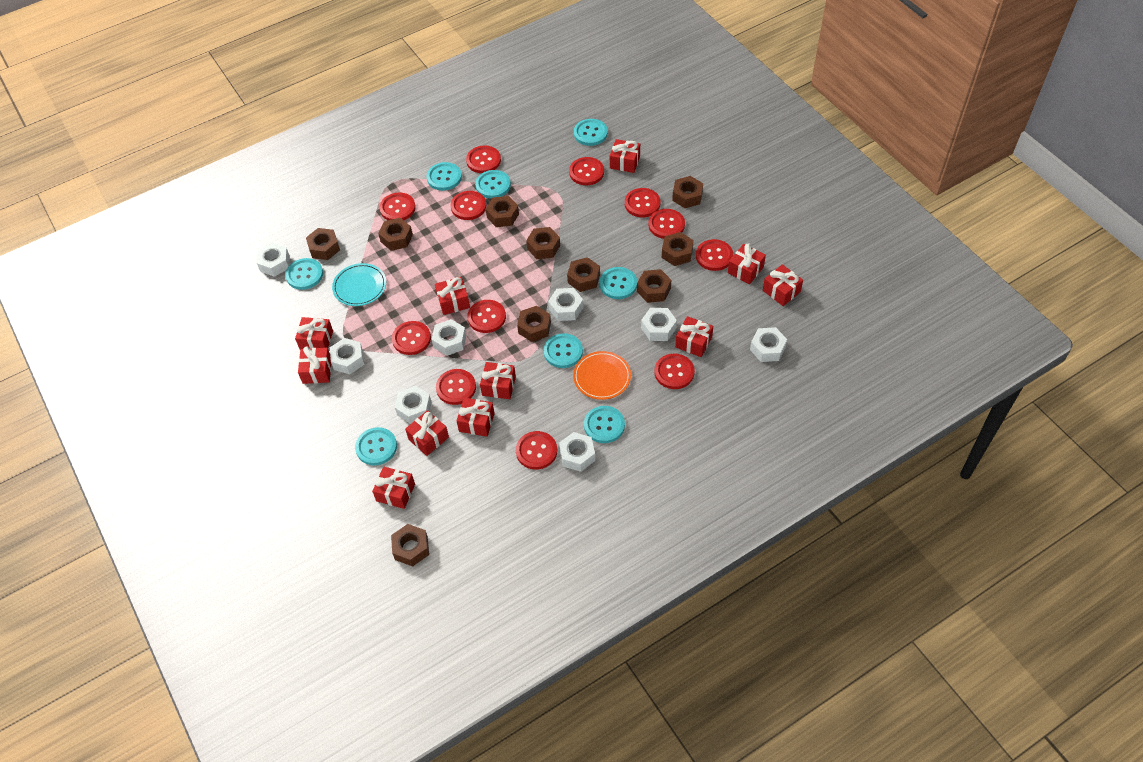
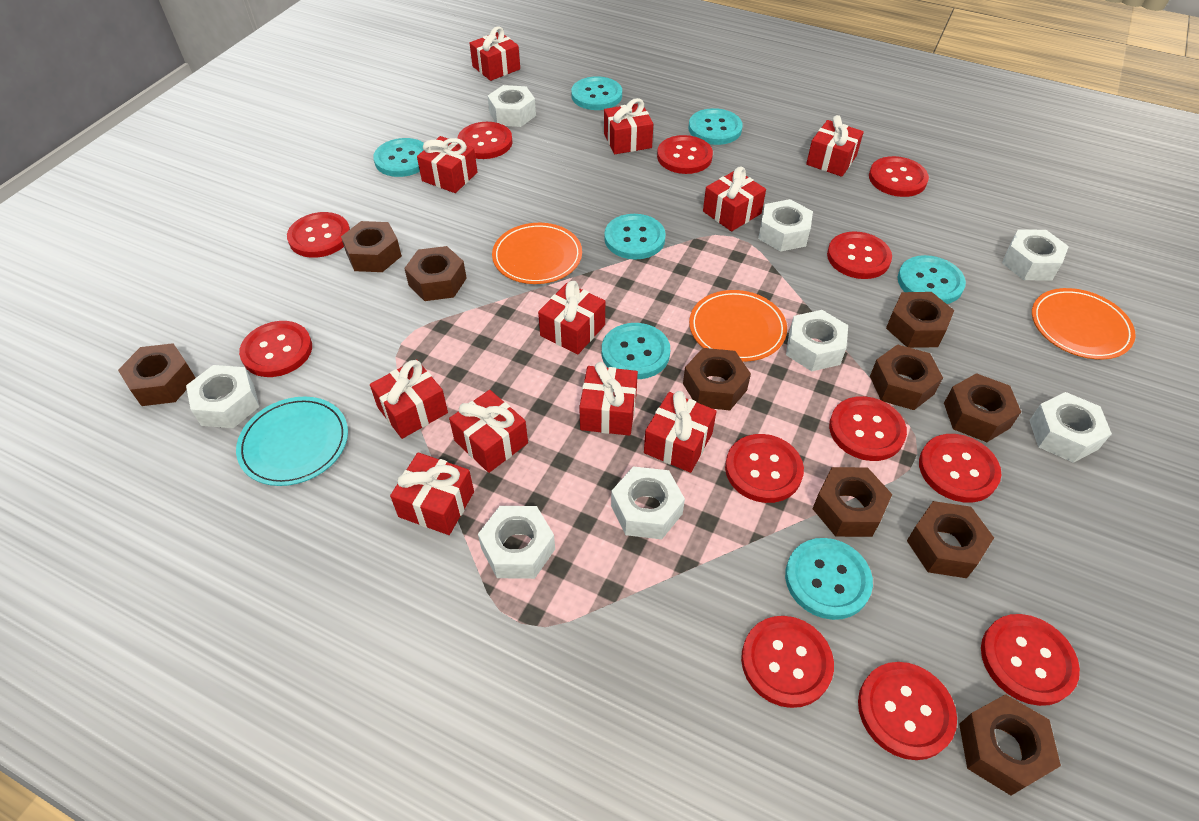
orange plate: 1 -> 3
turquoise button: 8 -> 7

